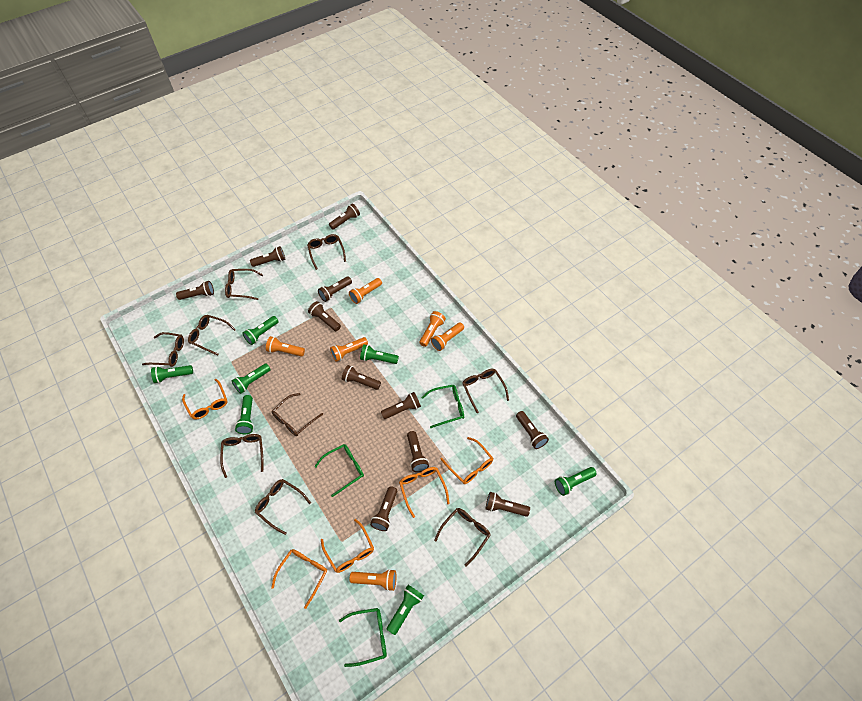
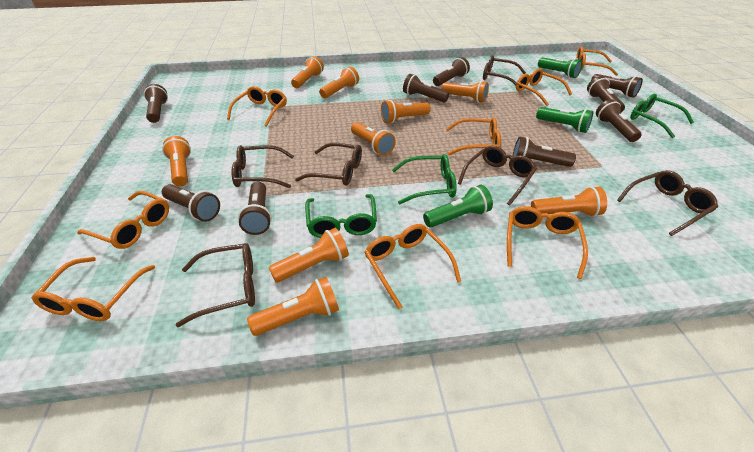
brown flashlight: 11 -> 9
brown glasses: 9 -> 6
green flashlight: 7 -> 3
orange flashlight: 6 -> 9
orange glasses: 5 -> 8

